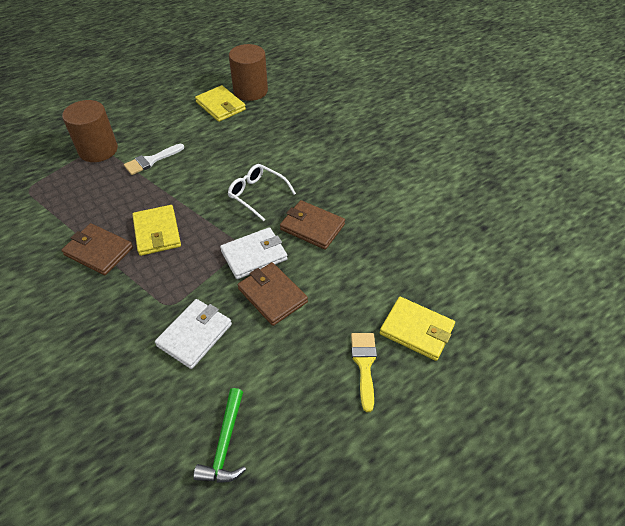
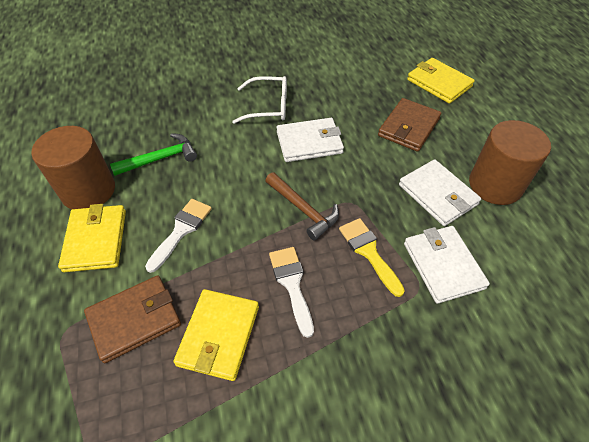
brown hammer: 0 -> 1
brown wallet: 3 -> 2
white brush: 1 -> 2
white wallet: 2 -> 3

